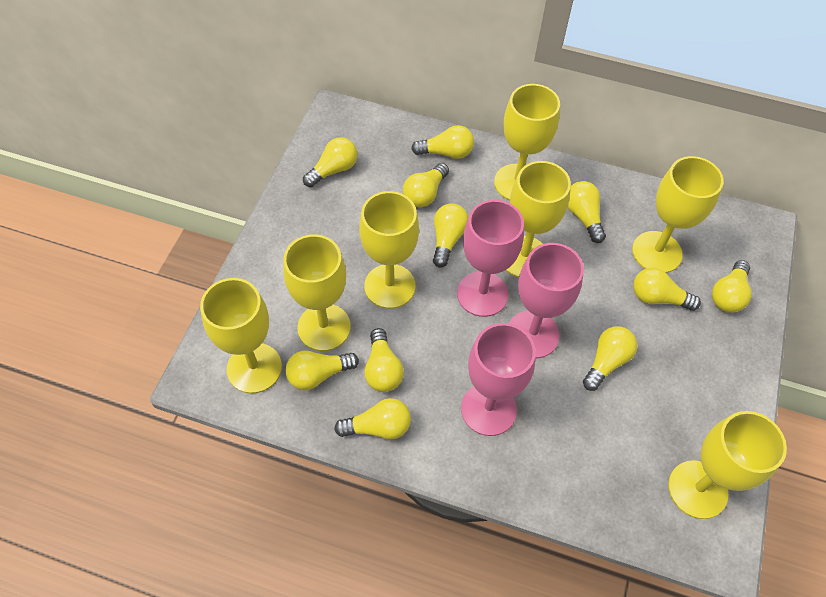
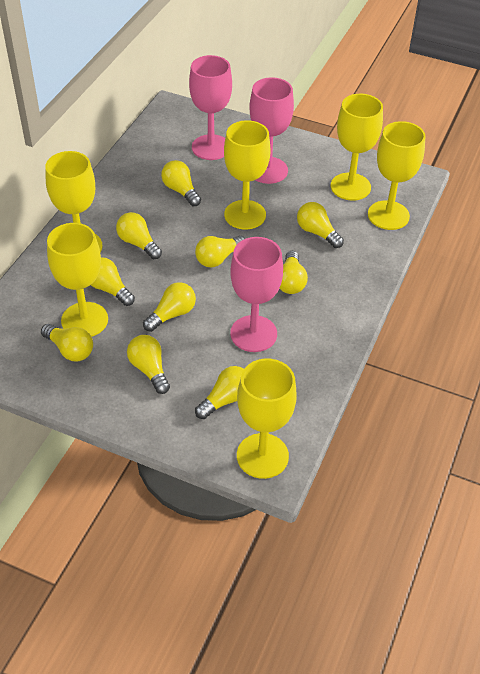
yellow goblet: 7 -> 6
yellow light bulb: 11 -> 10

